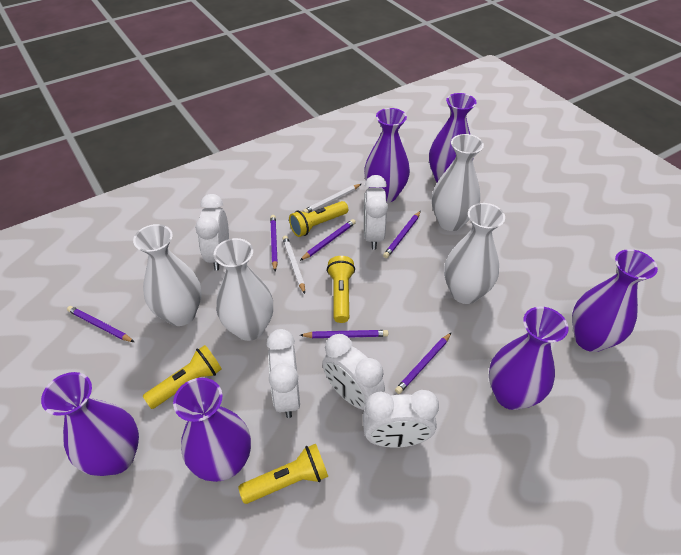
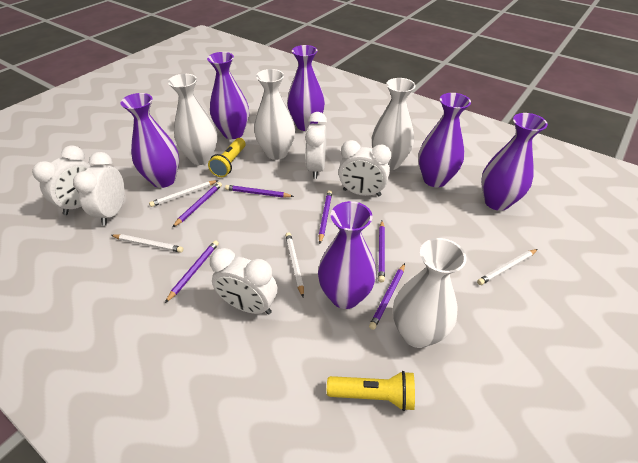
white pencil: 2 -> 4
yellow flashlight: 4 -> 2

